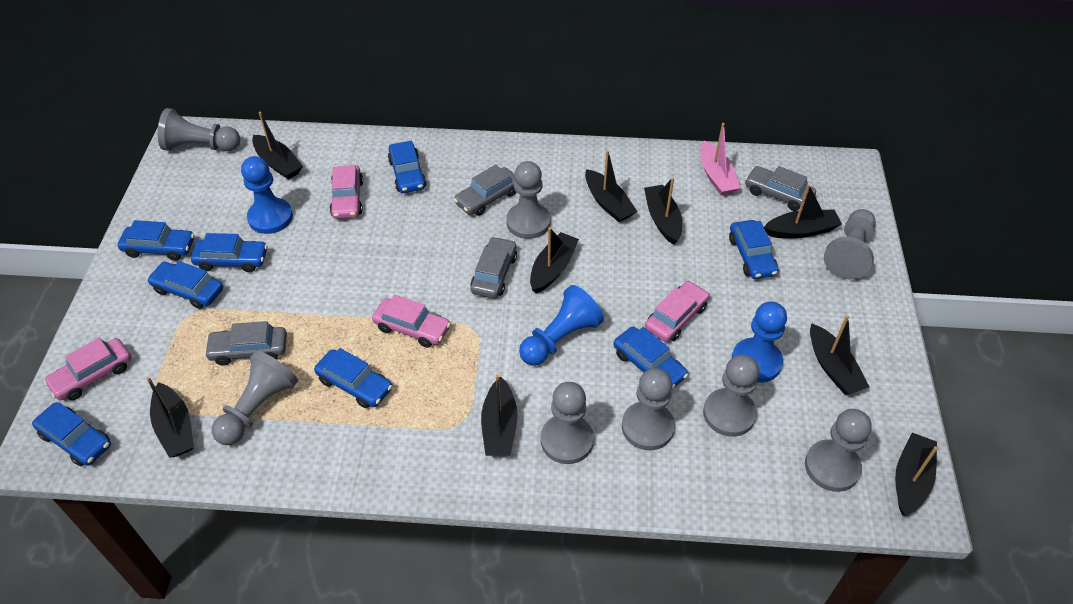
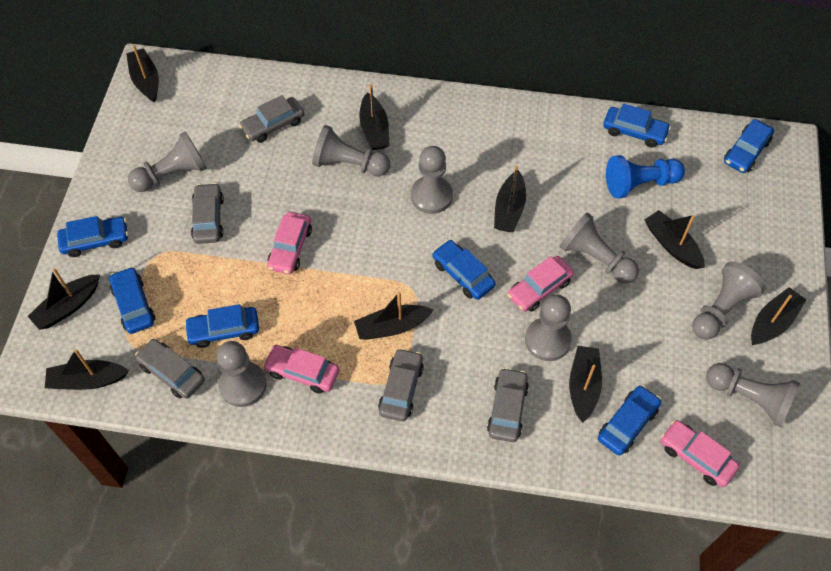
blue car: 8 -> 7
blue pawn: 3 -> 1
grey car: 4 -> 5
pink boat: 1 -> 0

